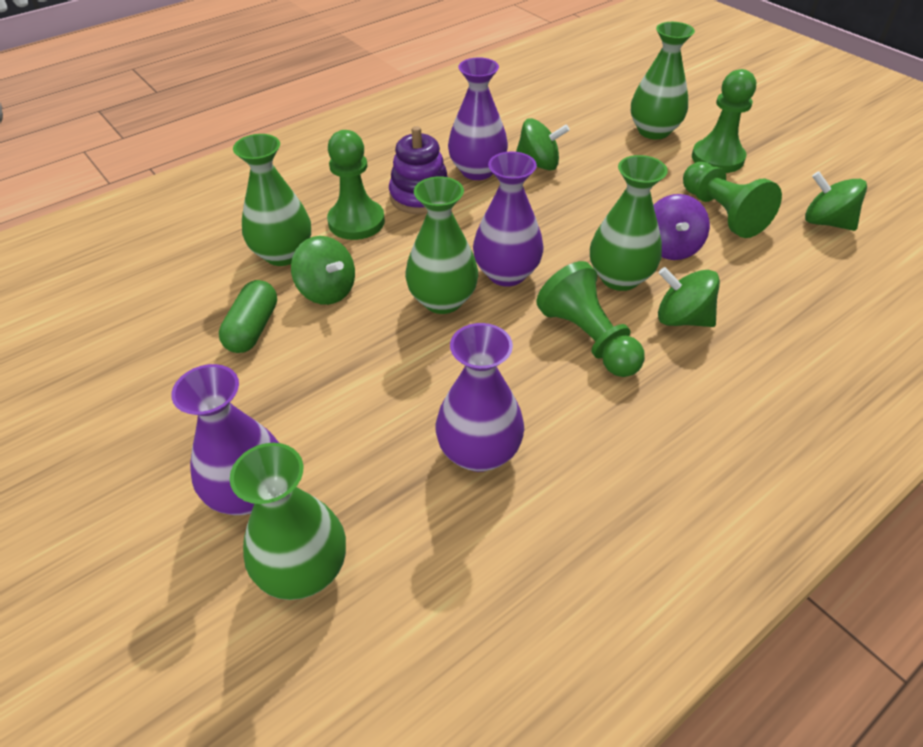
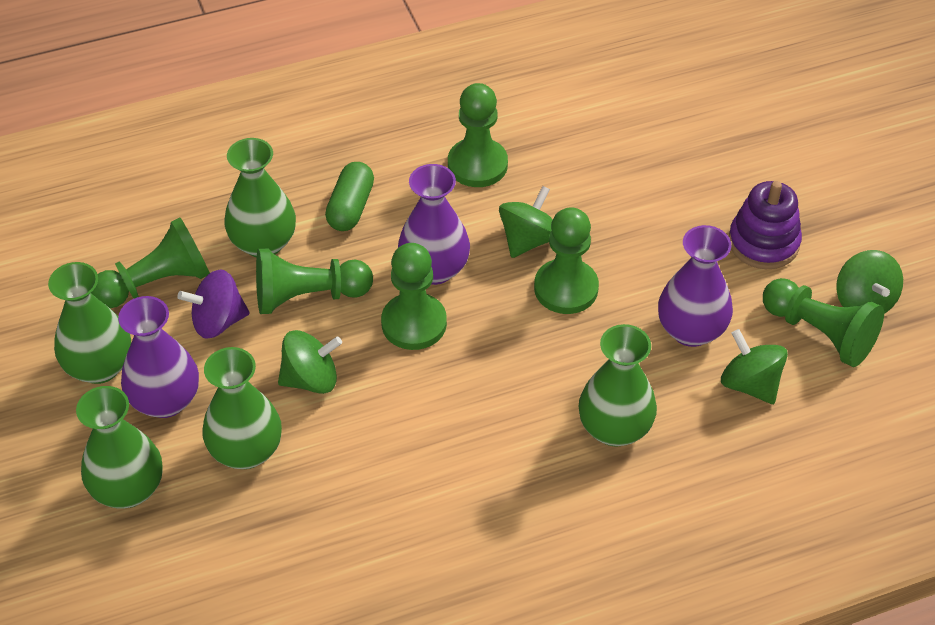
green pawn: 4 -> 6
purple vase: 4 -> 3

